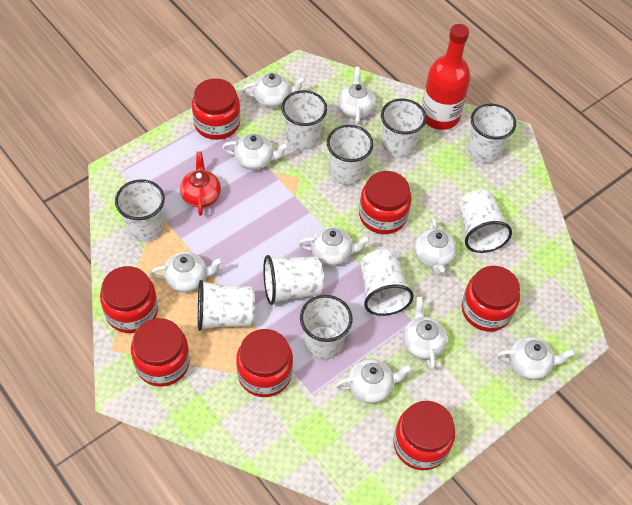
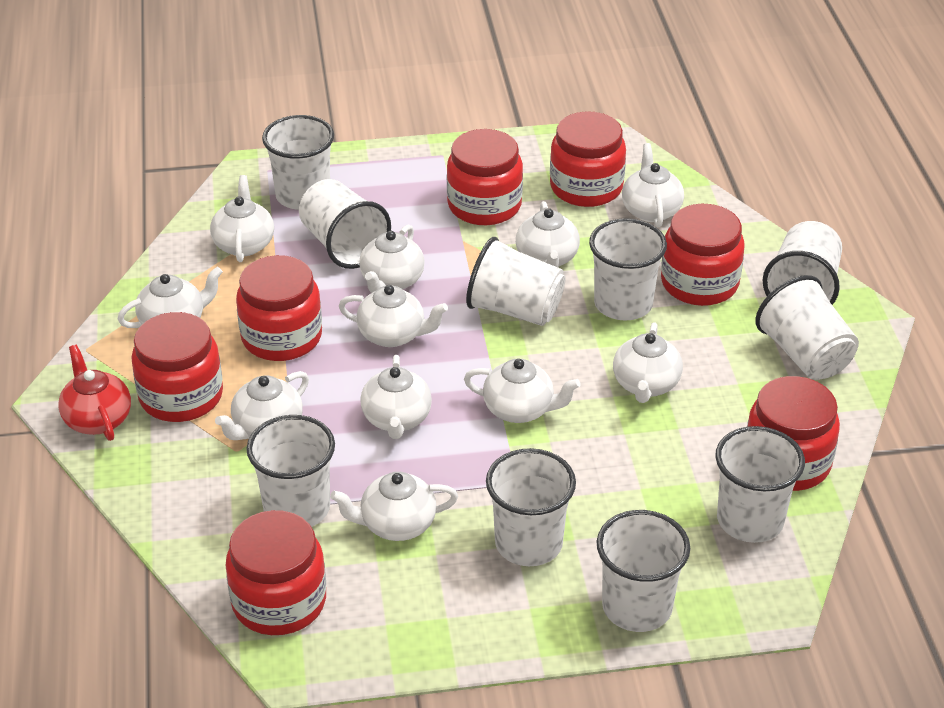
red bottle: 1 -> 0
white teapot: 9 -> 11

